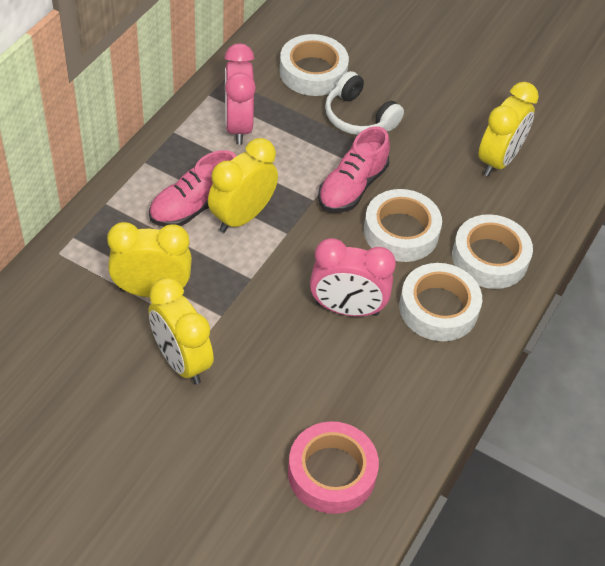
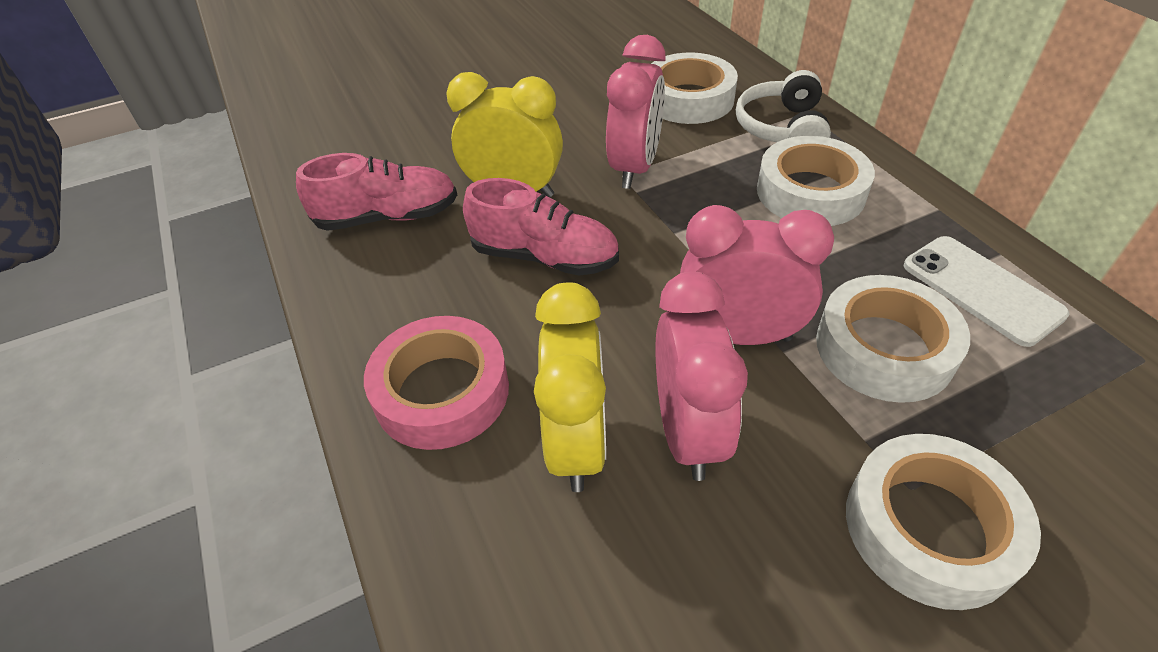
pink clock: 2 -> 3
white phone: 0 -> 1
yellow clock: 4 -> 2

